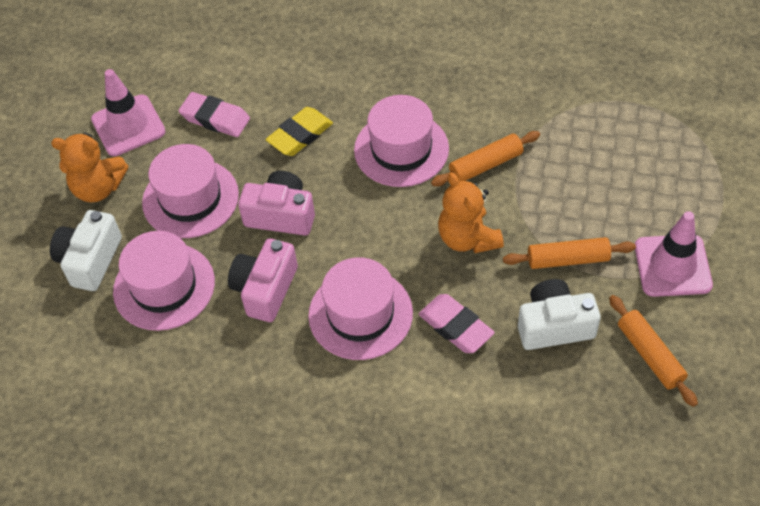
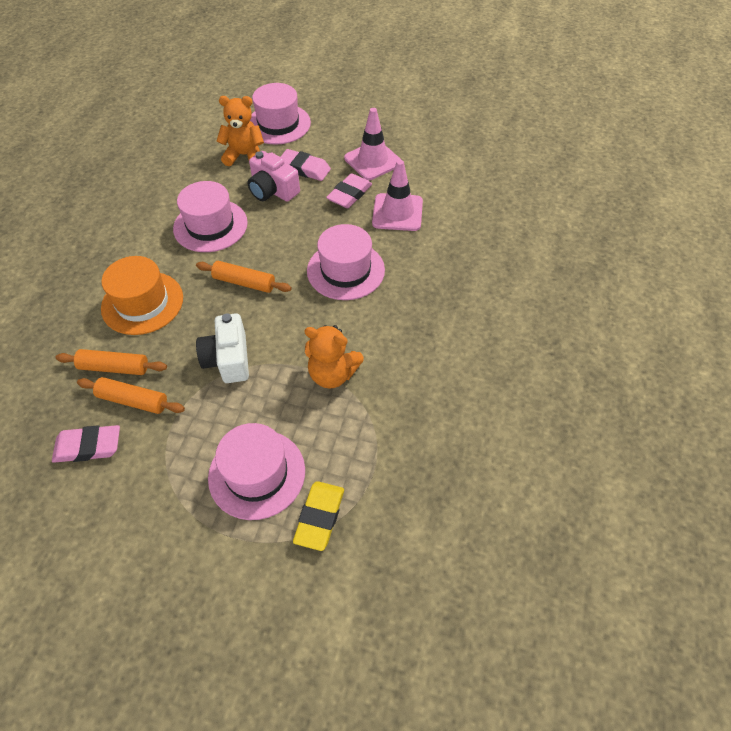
orange hat: 0 -> 1
pink camera: 2 -> 1
pink eraser: 2 -> 3
white camera: 2 -> 1

